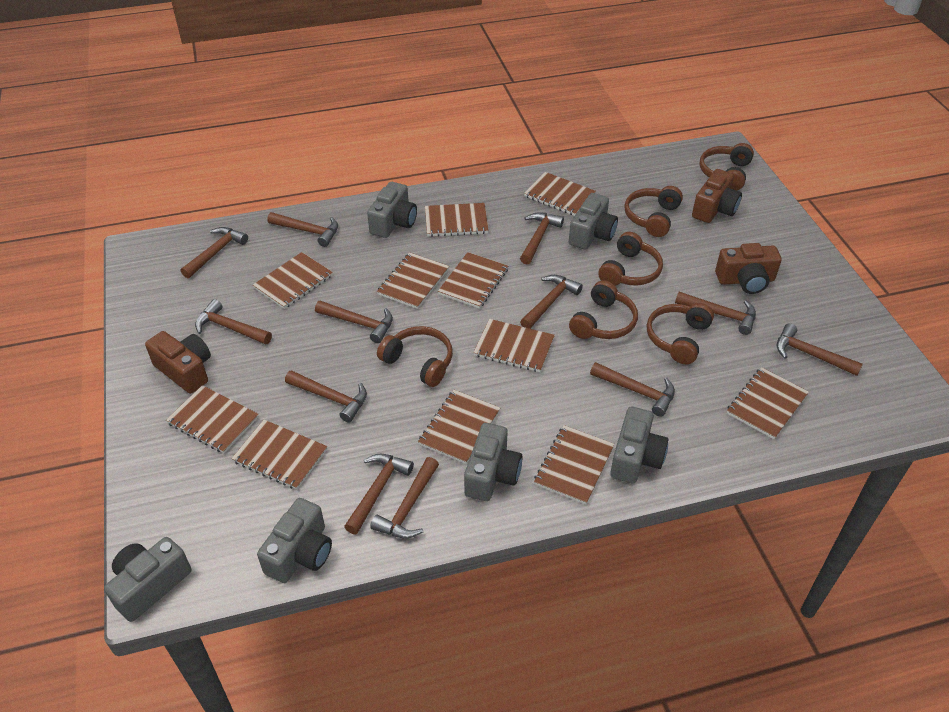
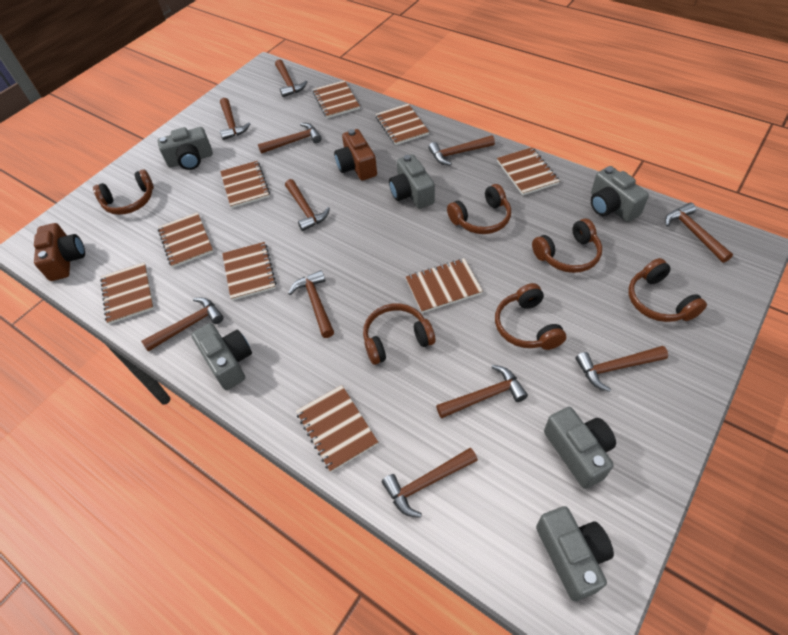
brown camera: 3 -> 2
brown hammer: 12 -> 11
brown notebook: 11 -> 9

